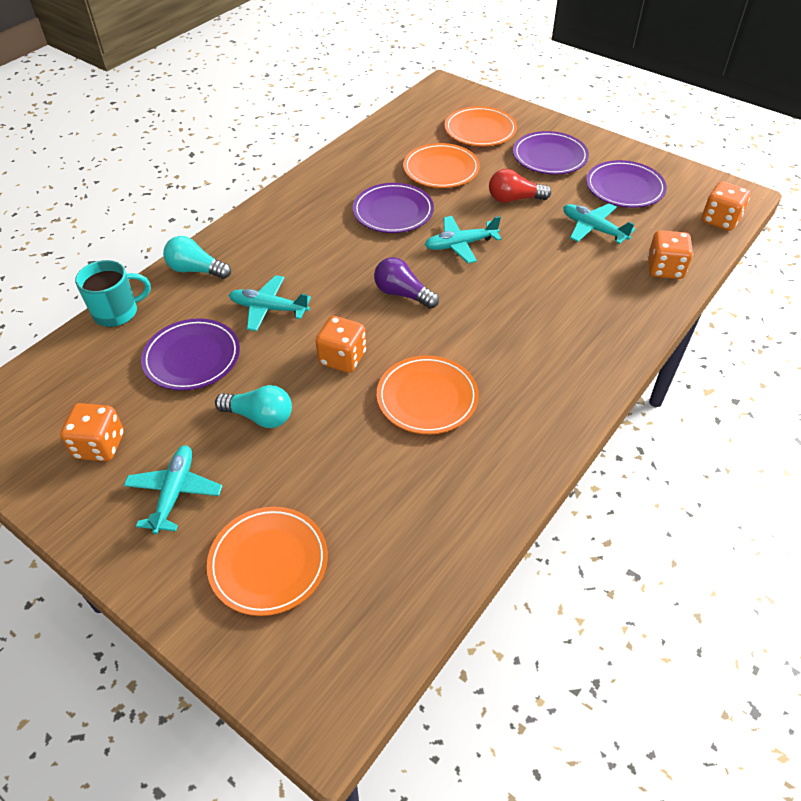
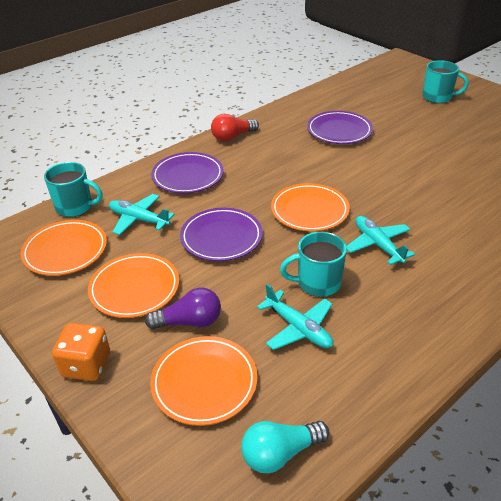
orange dice: 4 -> 1
purple plate: 4 -> 3
turquoise light bulb: 2 -> 1
turquoise mug: 1 -> 3
turquoise plane: 4 -> 3

